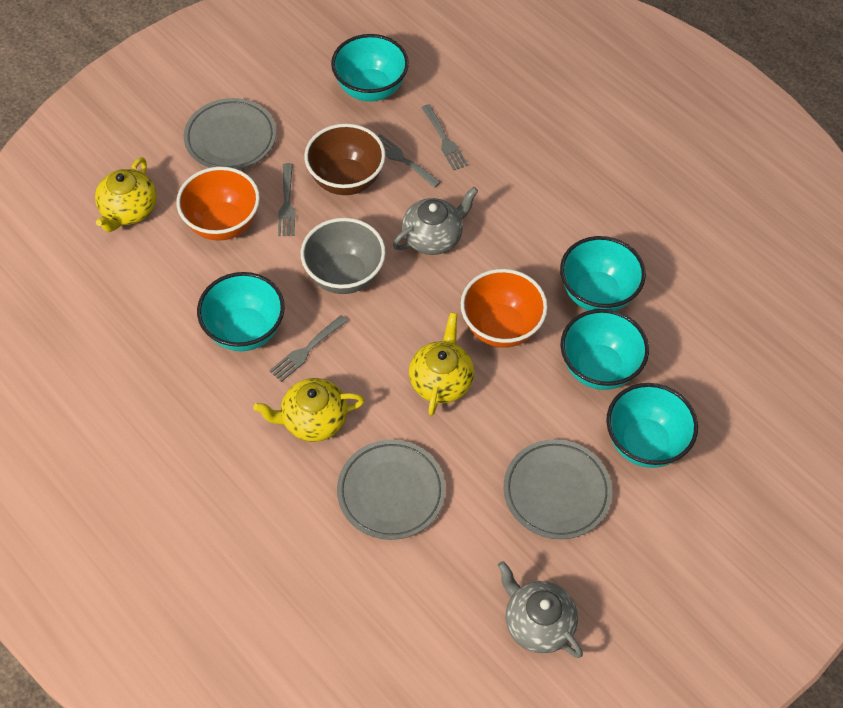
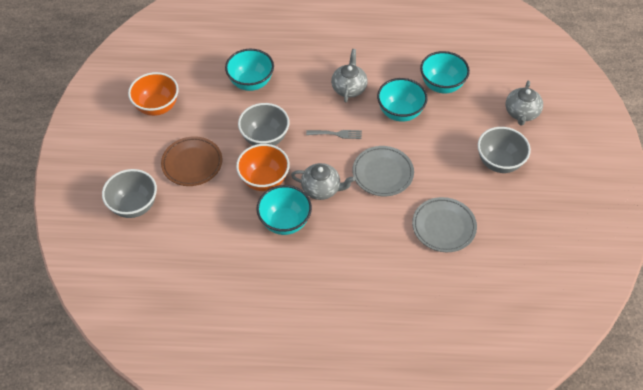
brown bowl: 1 -> 0
brown plate: 0 -> 1
grey bowl: 1 -> 3
grey fork: 4 -> 1
grey plate: 3 -> 2
grey teapot: 2 -> 3
turquoise bowl: 5 -> 4
yellow teapot: 3 -> 0

